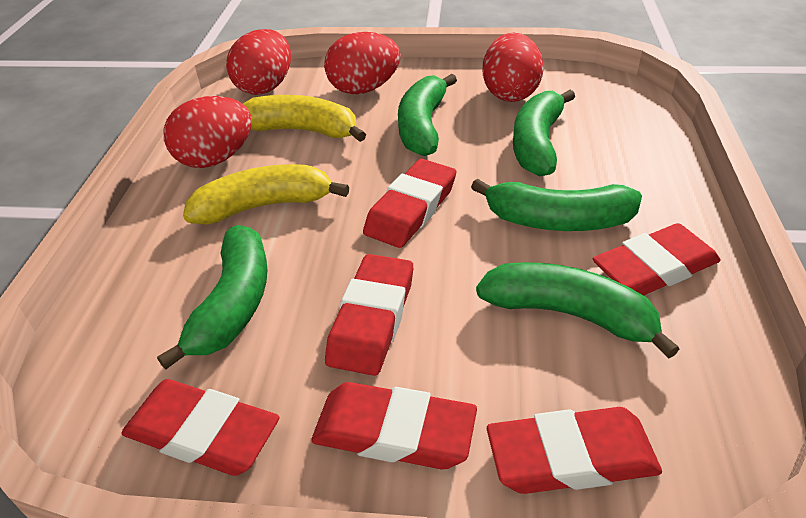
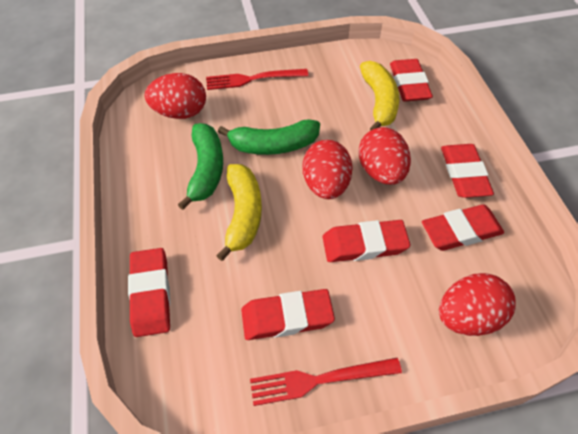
green banana: 5 -> 2
red fork: 0 -> 2

